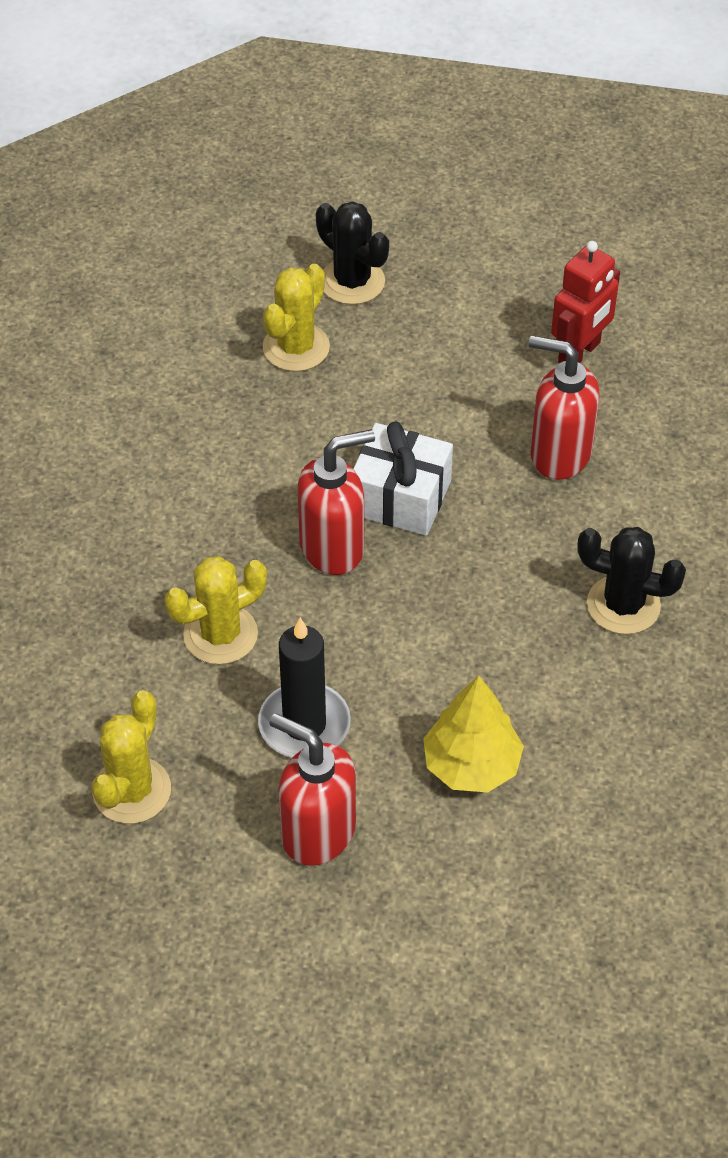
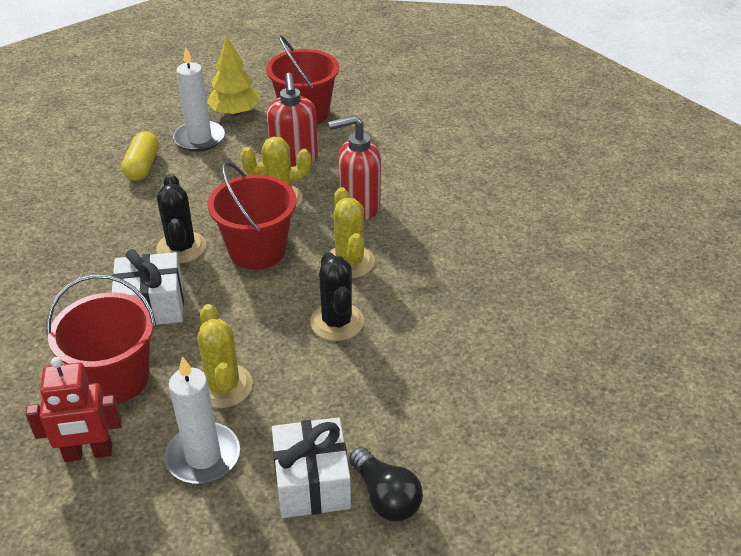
black candle: 1 -> 0
black light bulb: 0 -> 1
red bucket: 0 -> 3
red soap dispenser: 3 -> 2
white candle: 0 -> 2
white gift: 1 -> 2
yellow capsule: 0 -> 1

